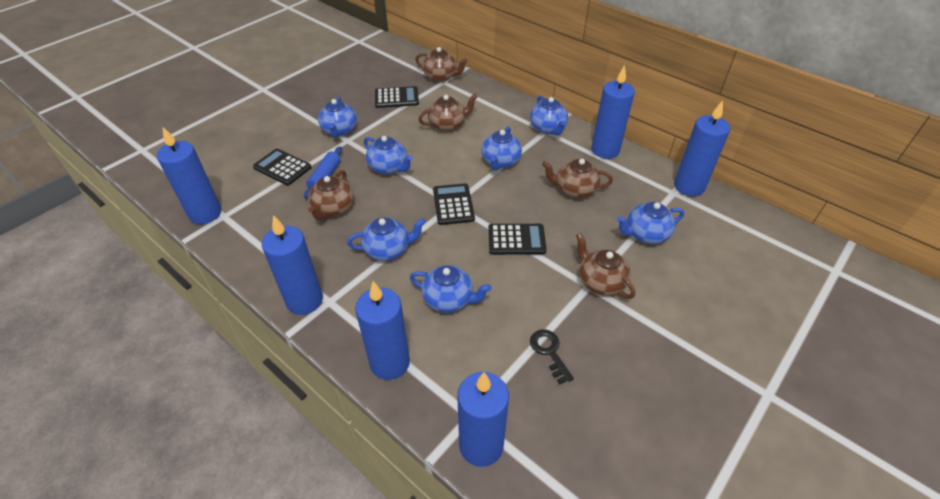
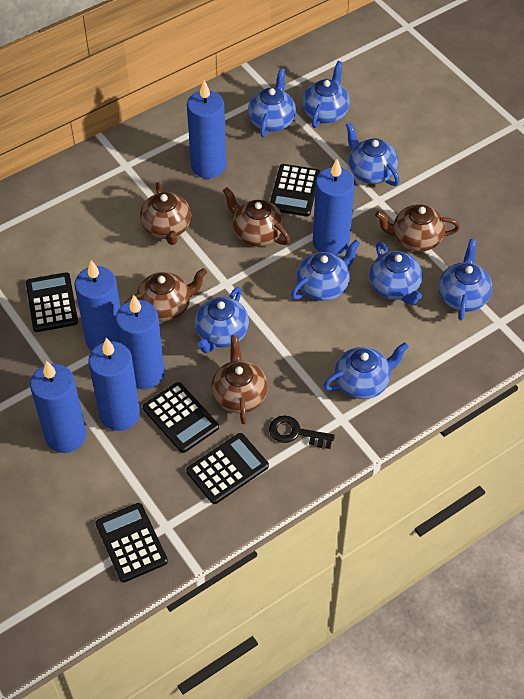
black calculator: 4 -> 5
blue rolling pin: 1 -> 0
blue teapot: 7 -> 8

